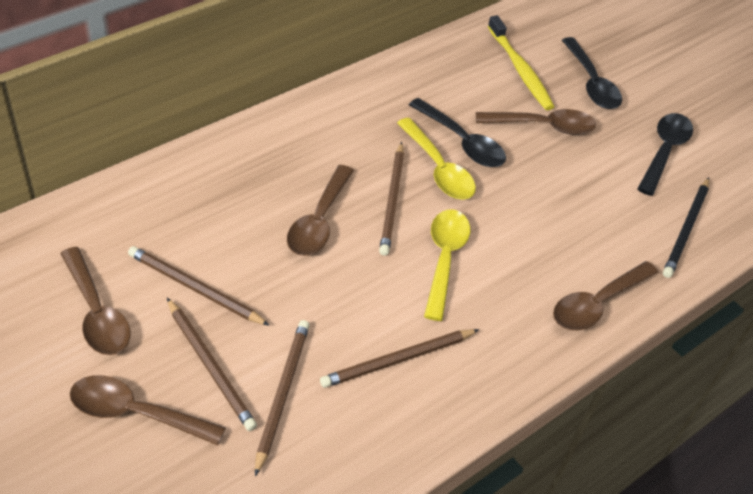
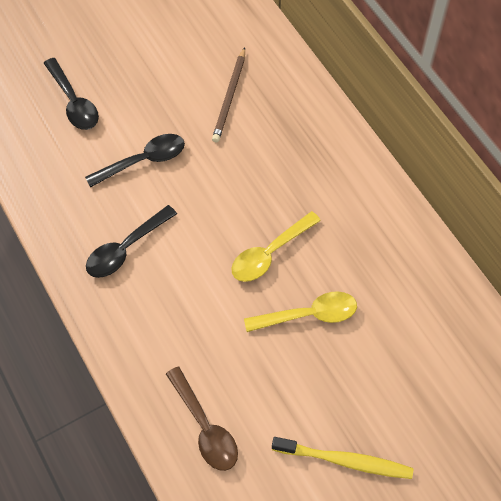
black pencil: 1 -> 0
brown pencil: 5 -> 1
brown spoon: 5 -> 1

